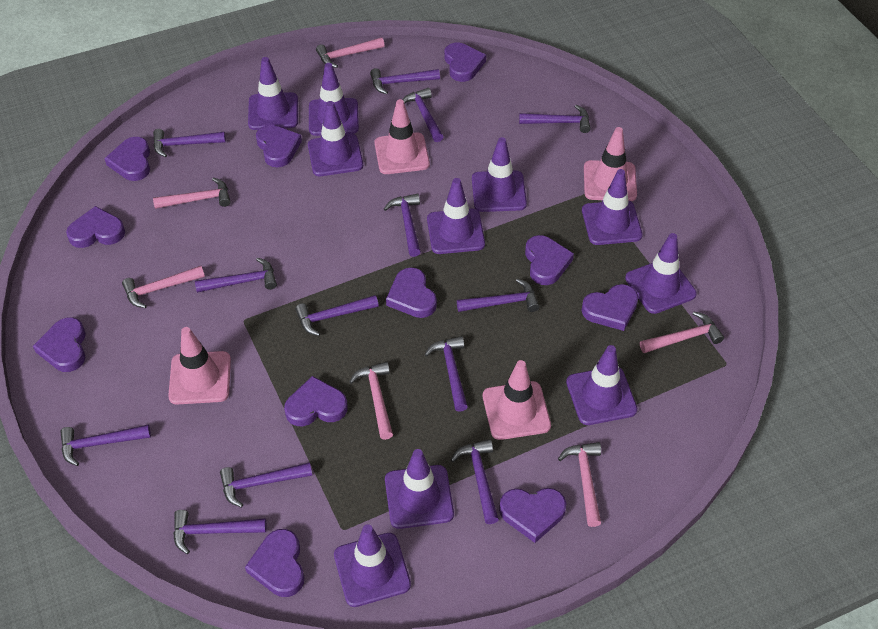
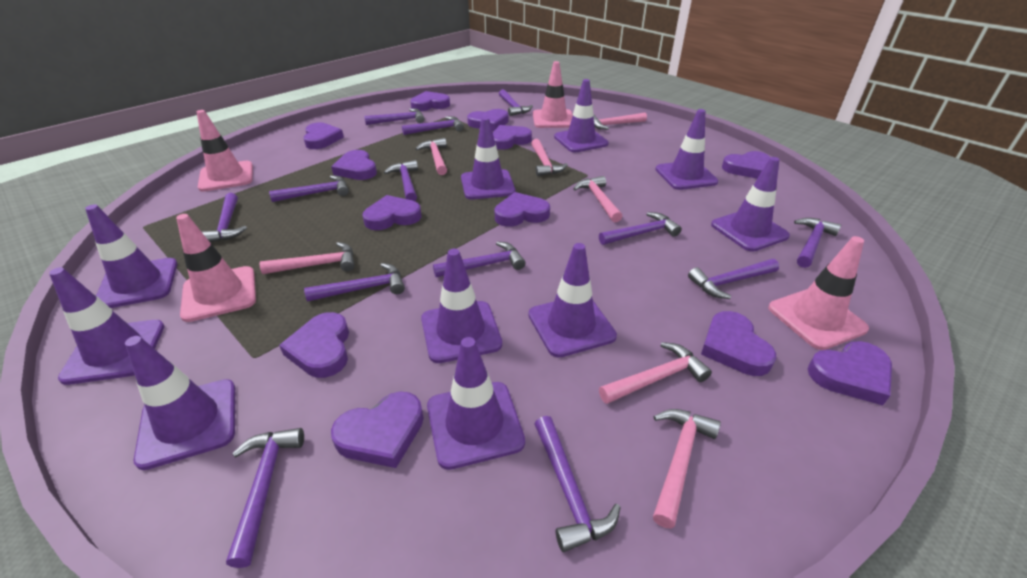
pink hammer: 6 -> 7
purple heart: 11 -> 12

